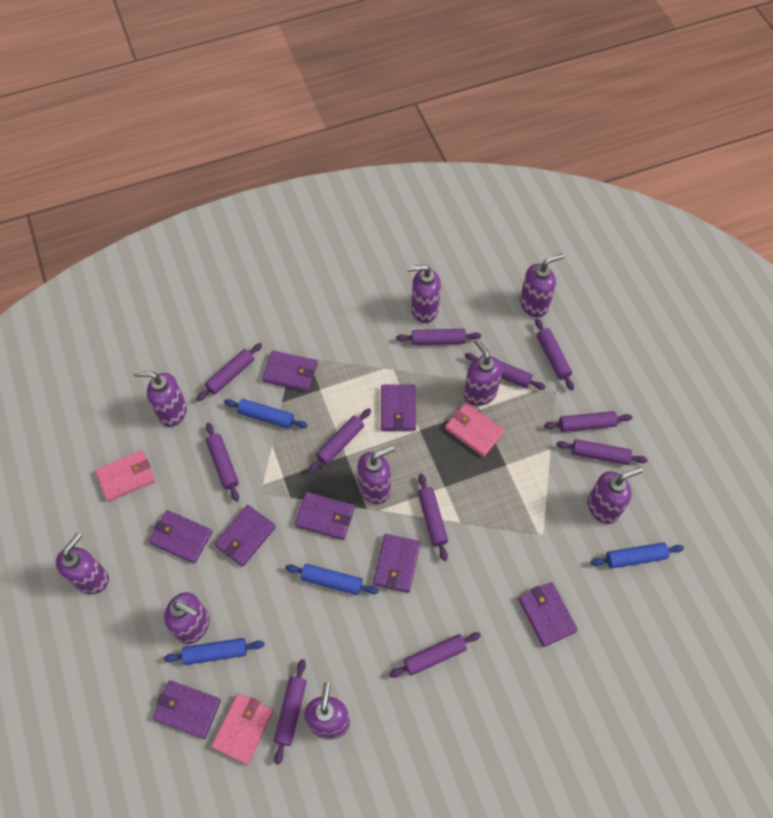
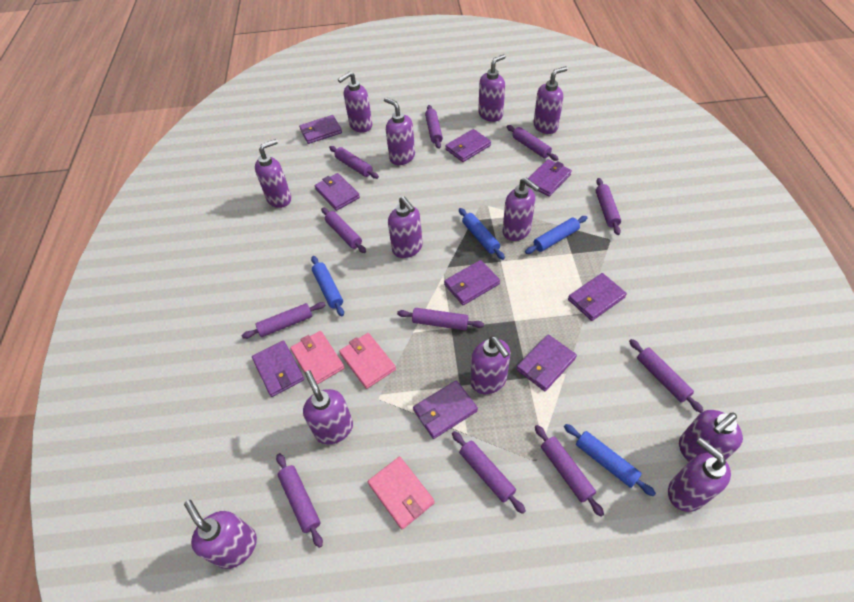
purple soap dispenser: 9 -> 12
purple wallet: 8 -> 9

